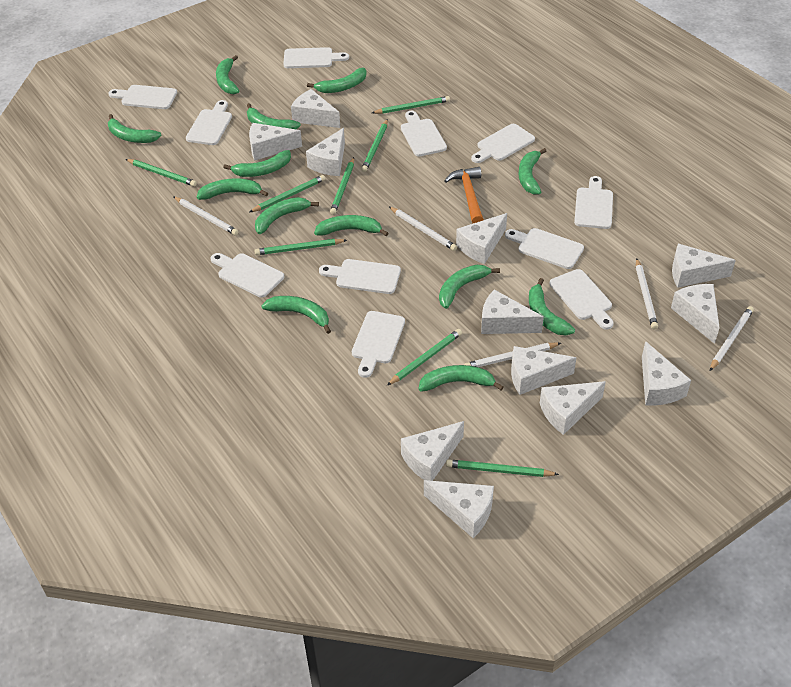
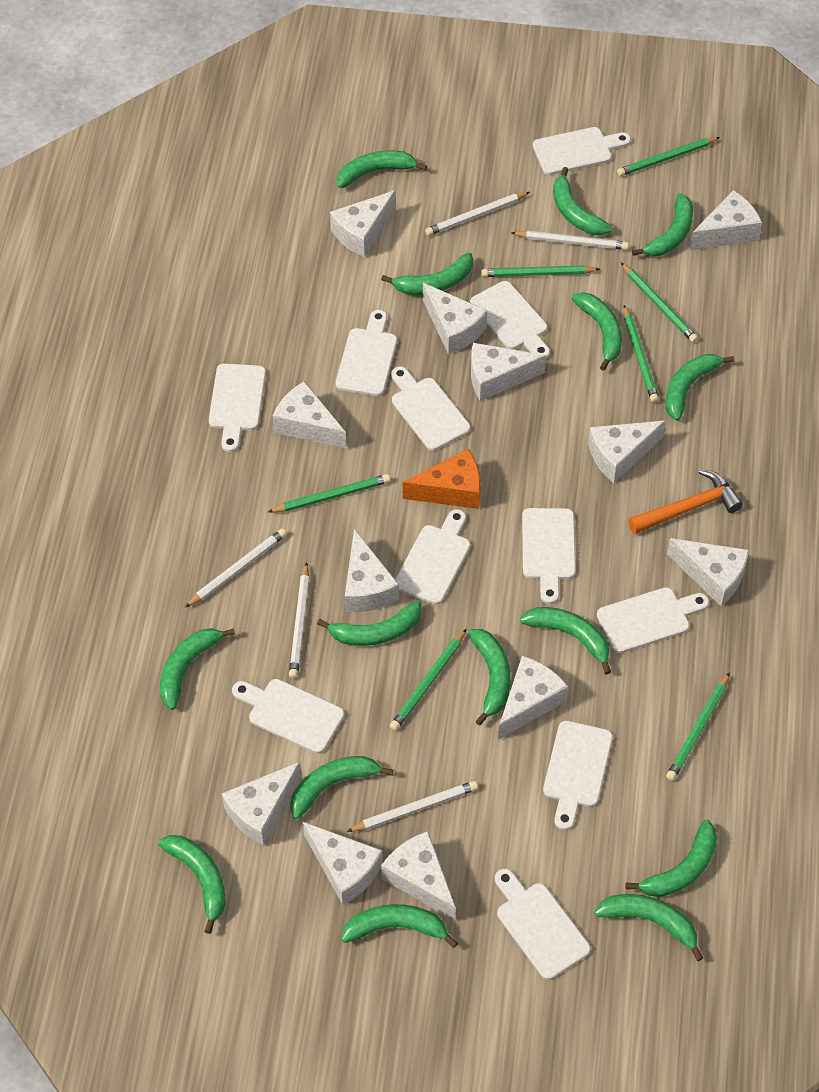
green banana: 13 -> 15
green pencil: 8 -> 7
orange cheese: 0 -> 1

